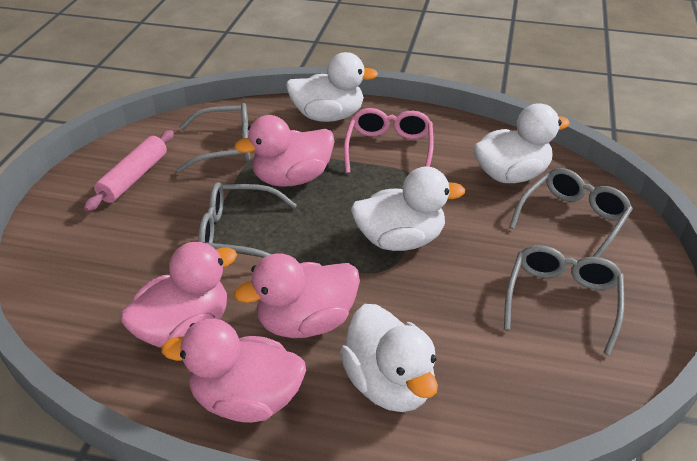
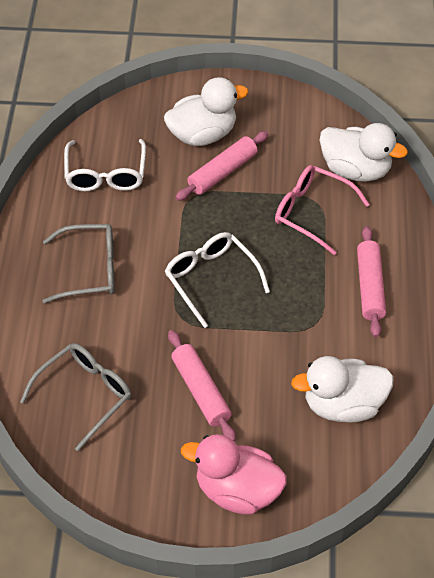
grey glasses: 4 -> 2
pink duck: 4 -> 1
pink rolling pin: 1 -> 3
white duck: 4 -> 3
white glasses: 0 -> 2

